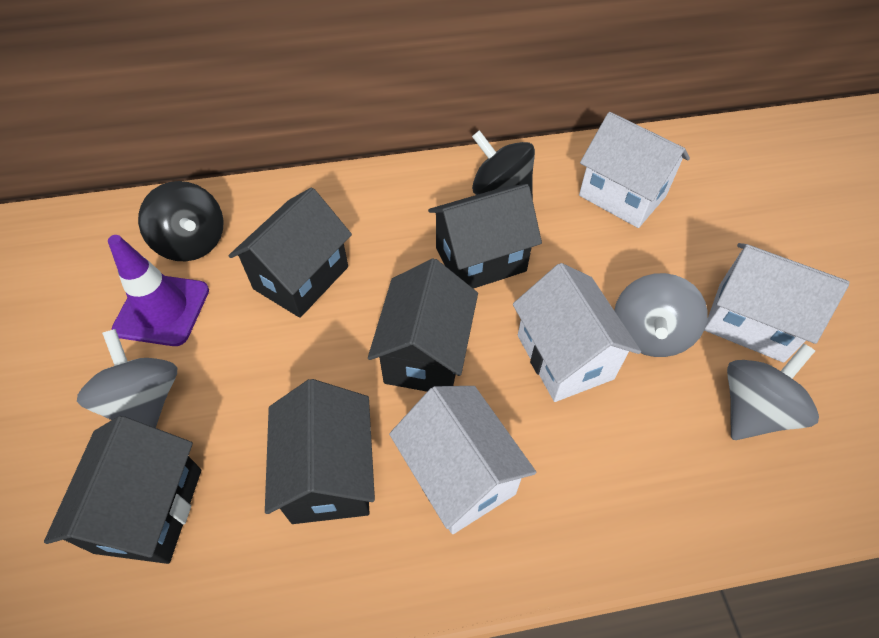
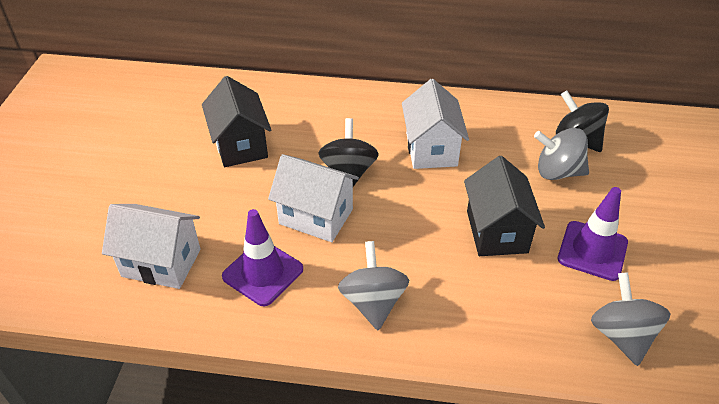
black house: 5 -> 2
purple traffic cone: 1 -> 2
white house: 4 -> 3

